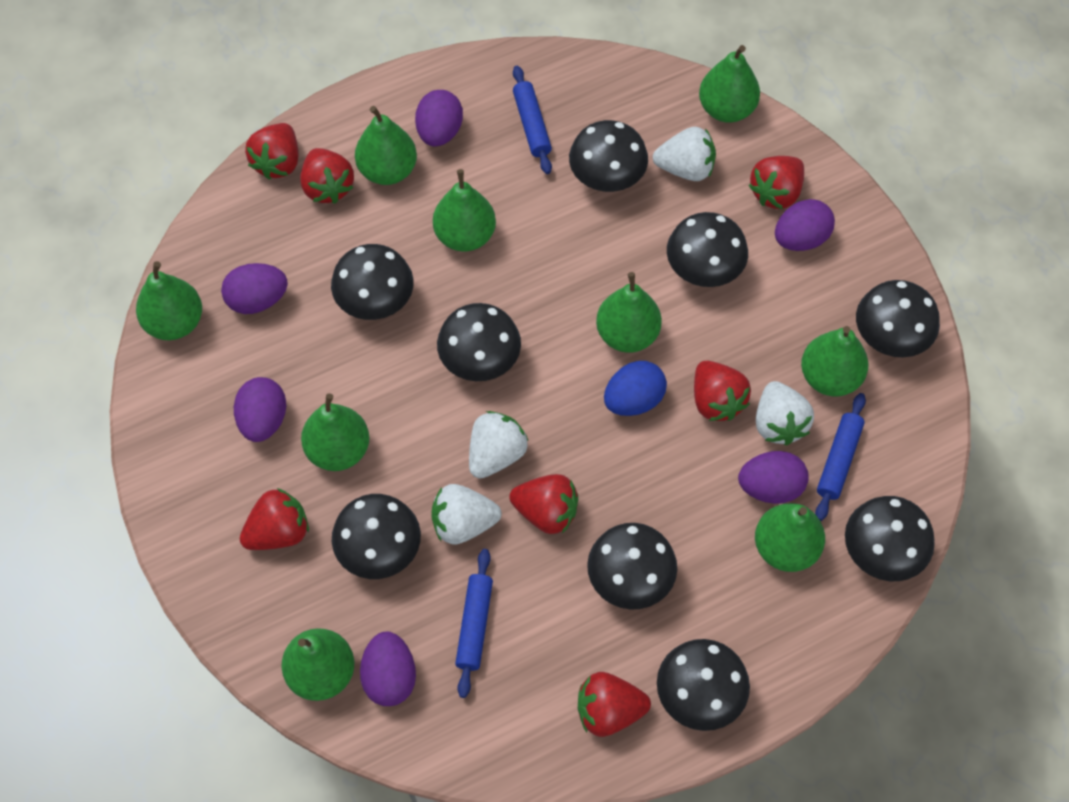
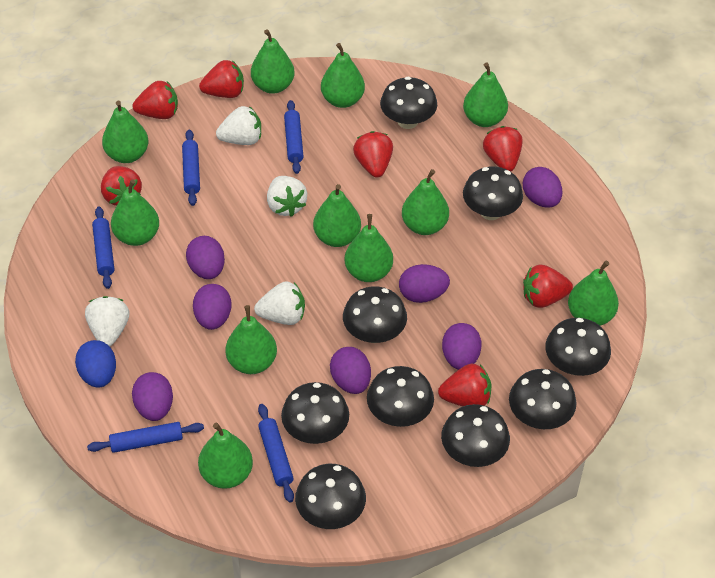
blue rolling pin: 3 -> 5
green pear: 9 -> 11
purple egg: 6 -> 7

